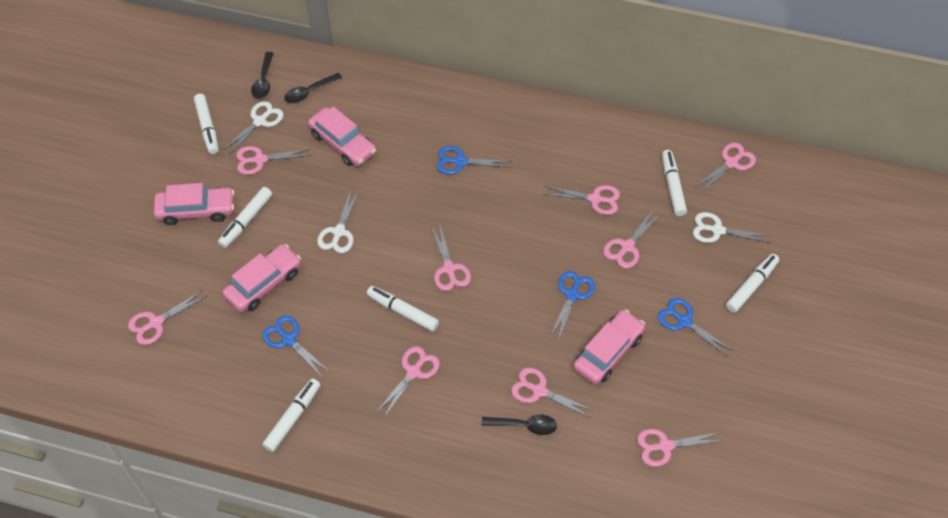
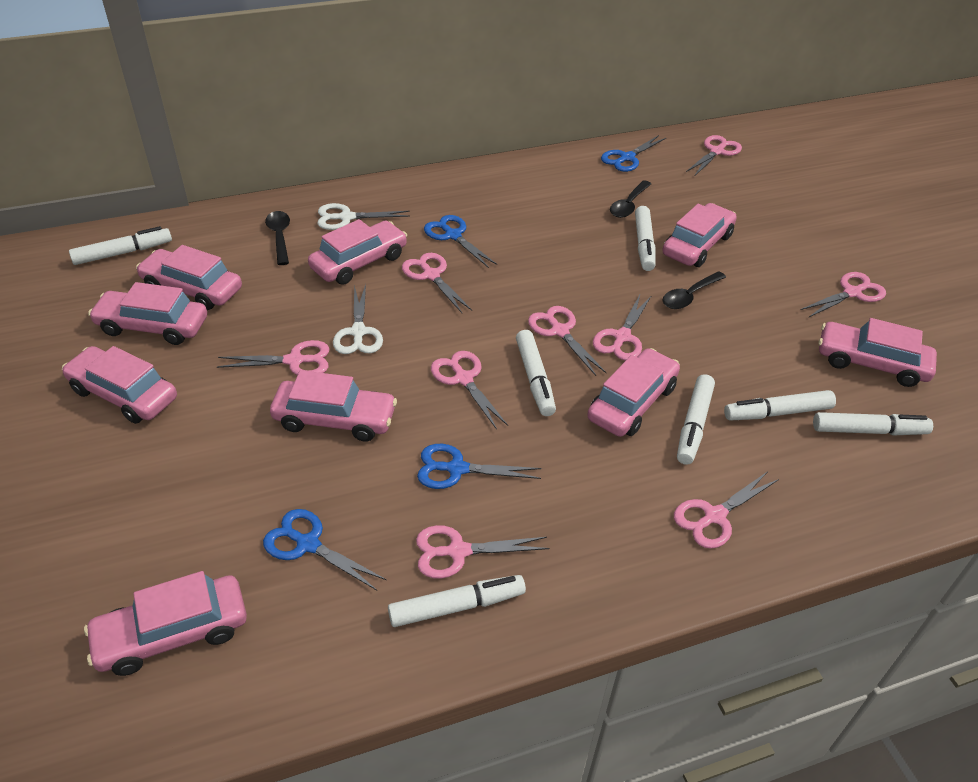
pink car: 4 -> 9
white marker: 6 -> 7
white scissors: 3 -> 2

